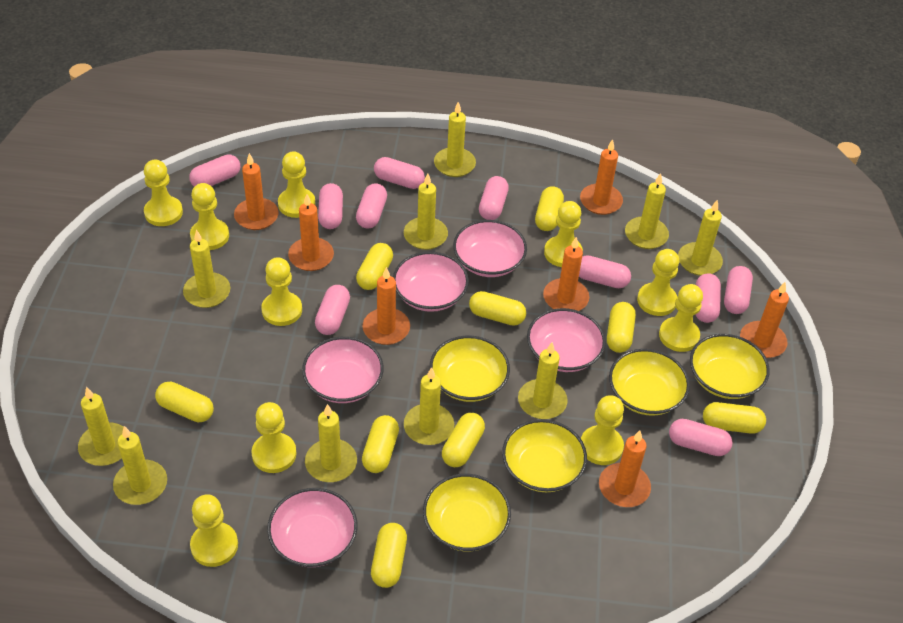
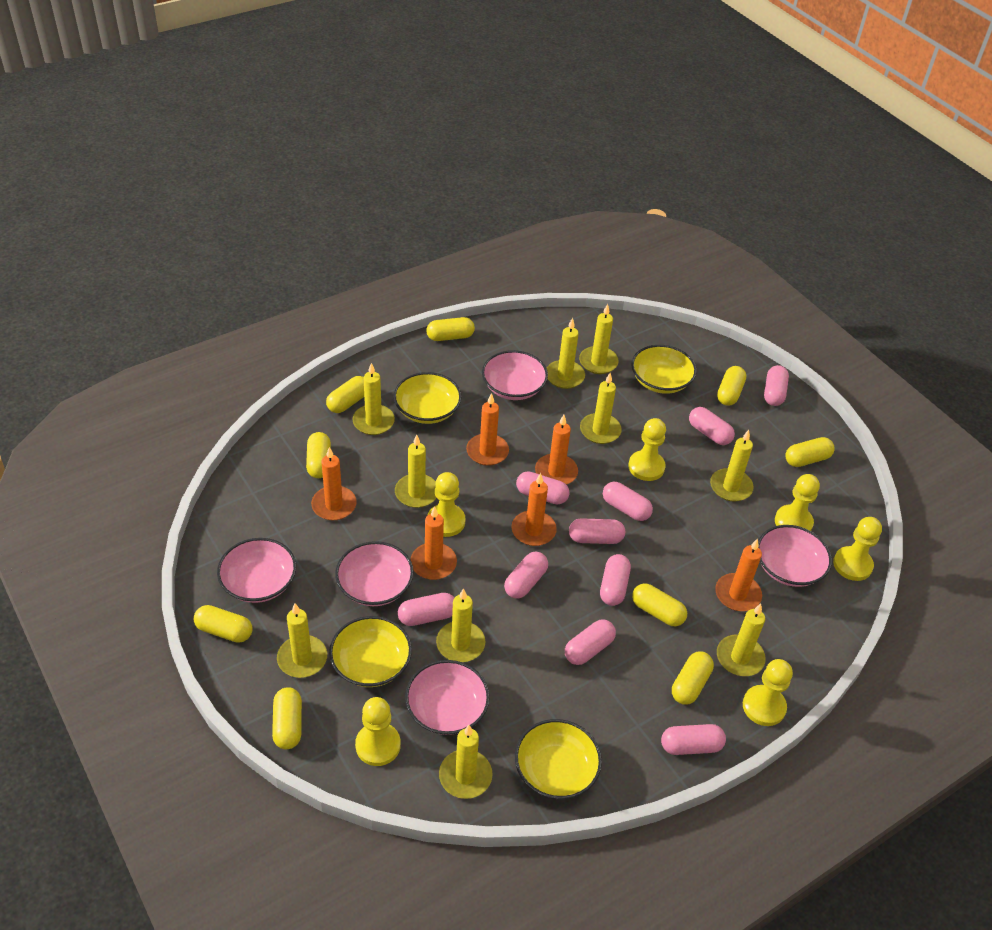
orange candle: 7 -> 6
yellow bowl: 5 -> 4
yellow pawn: 10 -> 6

